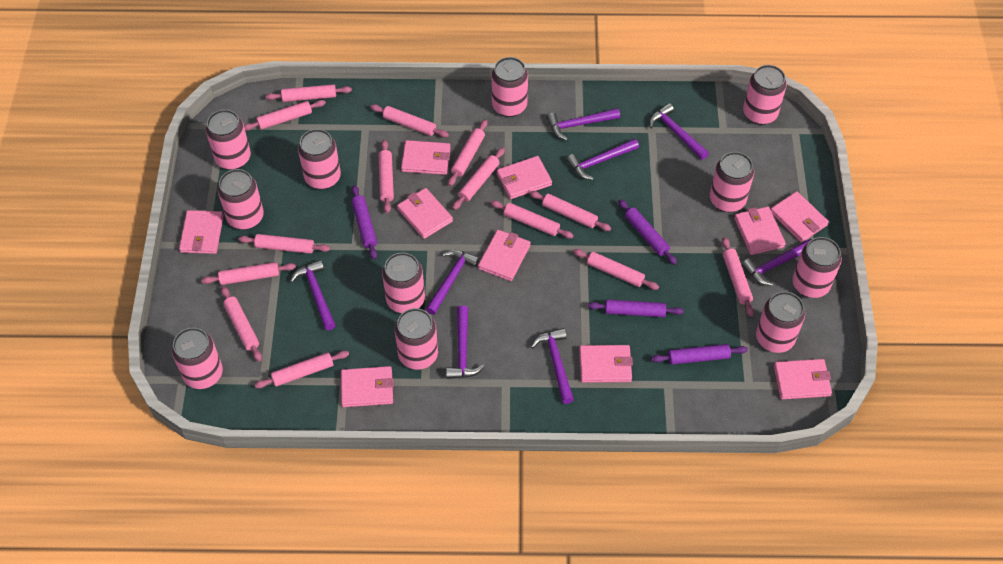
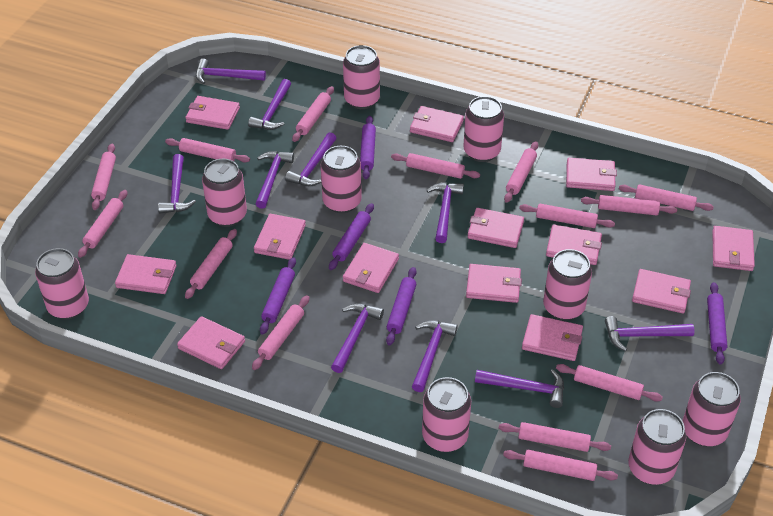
pink can: 11 -> 9
pink wallet: 10 -> 13
purple hammer: 8 -> 10
purple rolling pin: 4 -> 5

